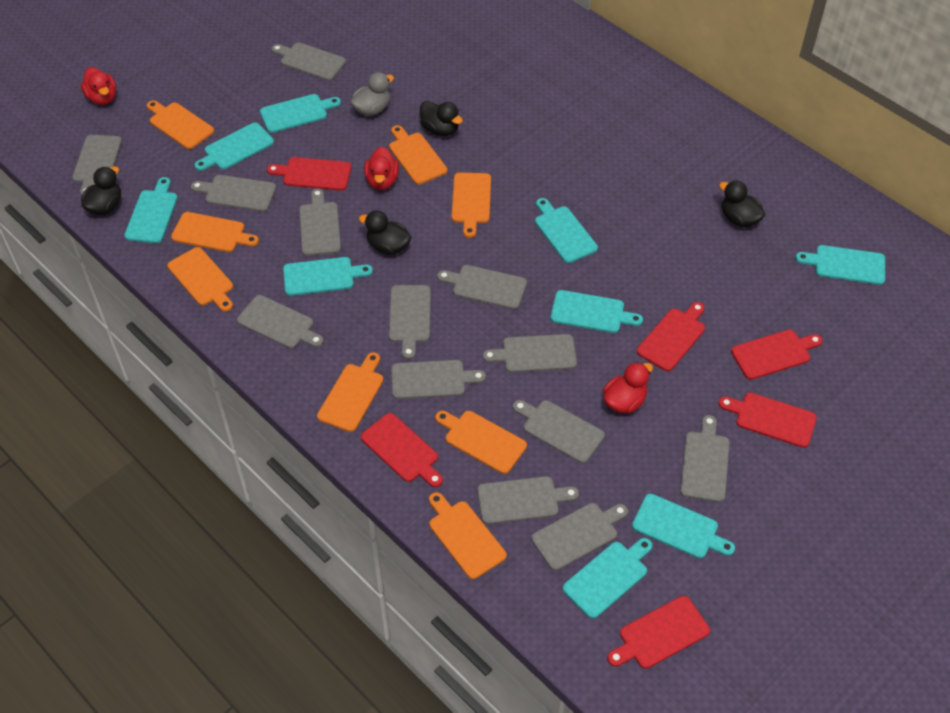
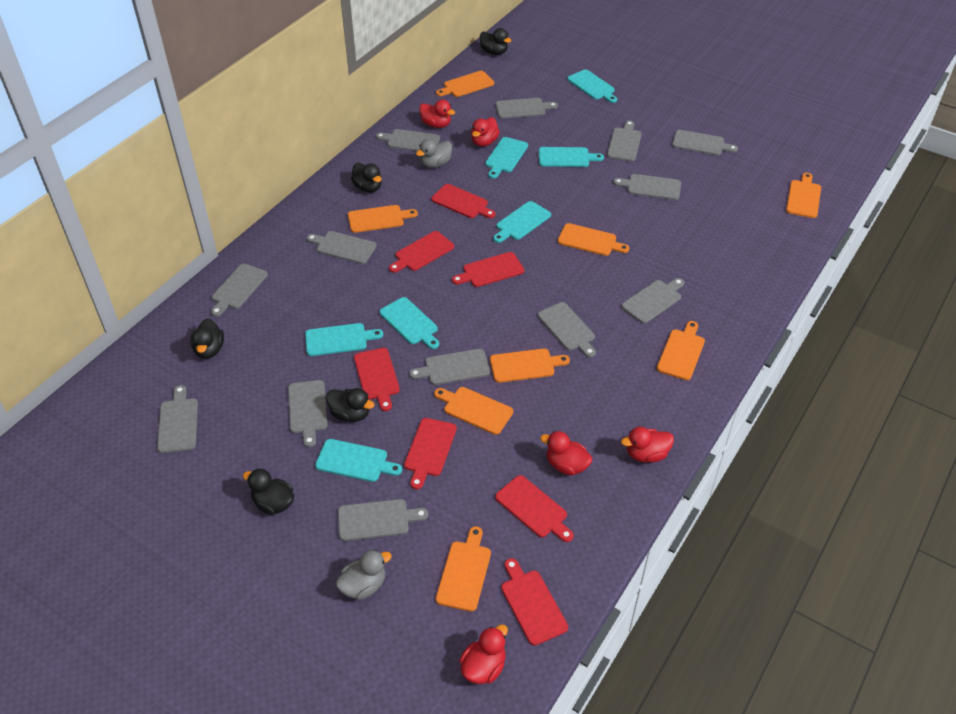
black duck: 4 -> 5
grey duck: 1 -> 2
red cutting board: 6 -> 7
red duck: 3 -> 5
turquoise cutting board: 9 -> 7

